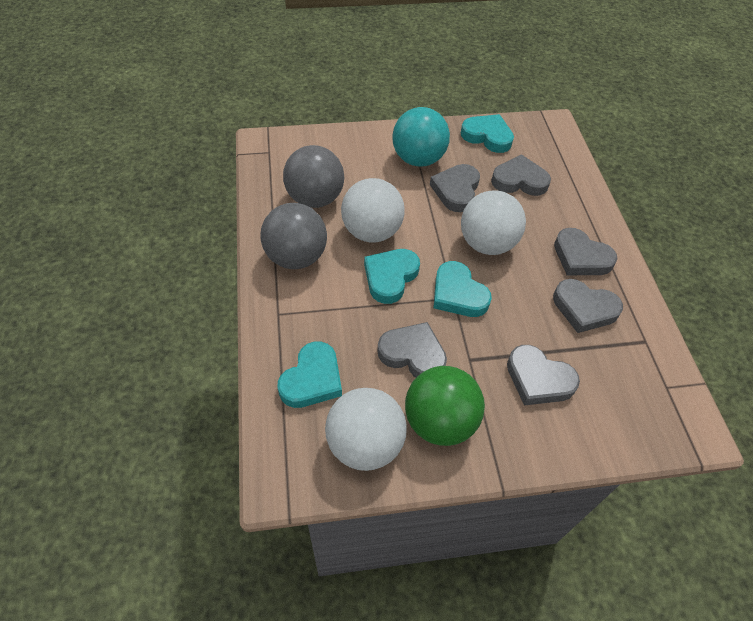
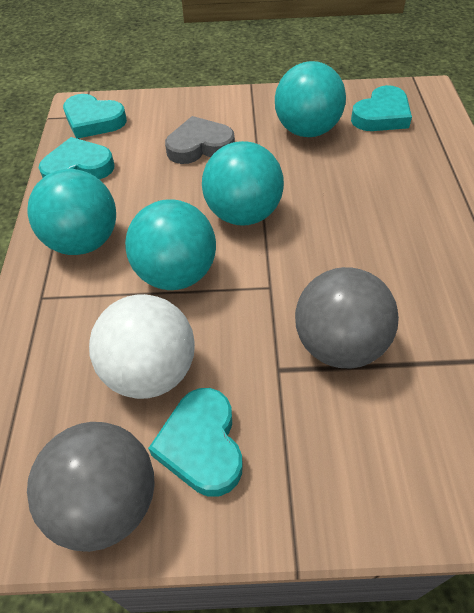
green ball: 1 -> 0
grey heart: 6 -> 1
turquoise ball: 1 -> 4
white ball: 3 -> 1

